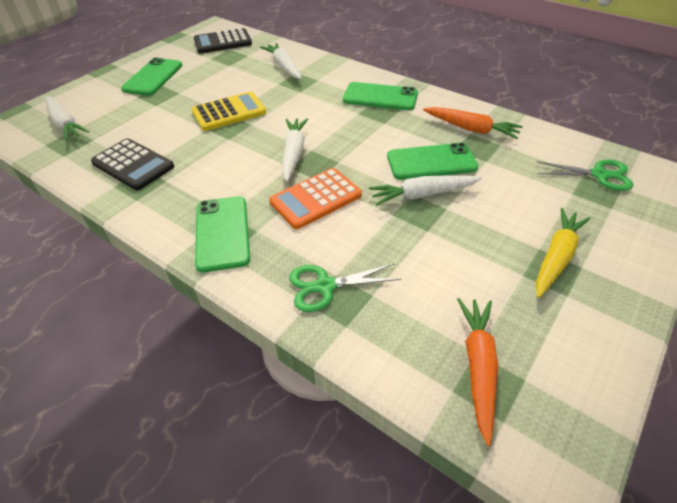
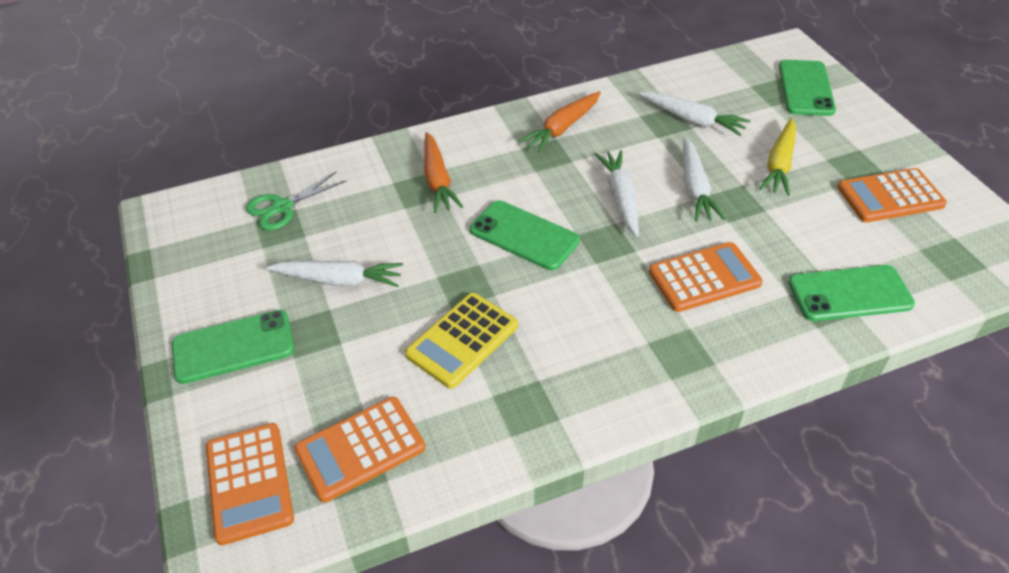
black calculator: 2 -> 0
green scissors: 2 -> 1
orange calculator: 1 -> 4

